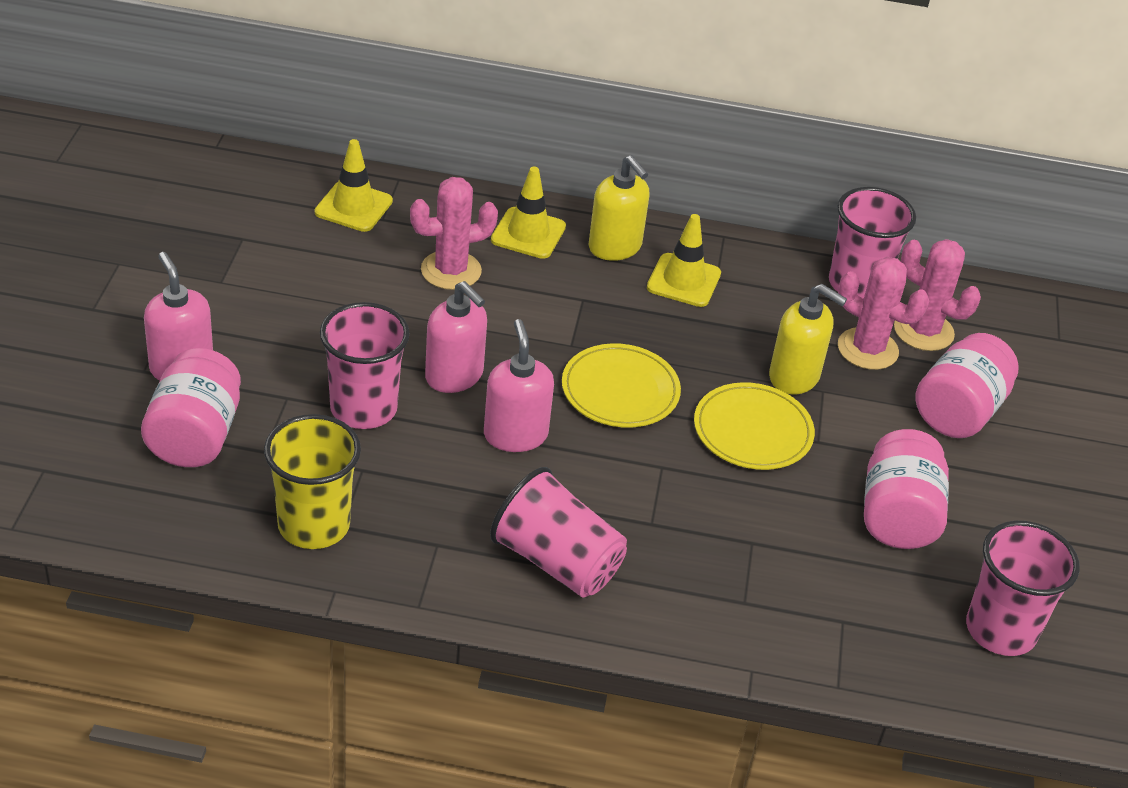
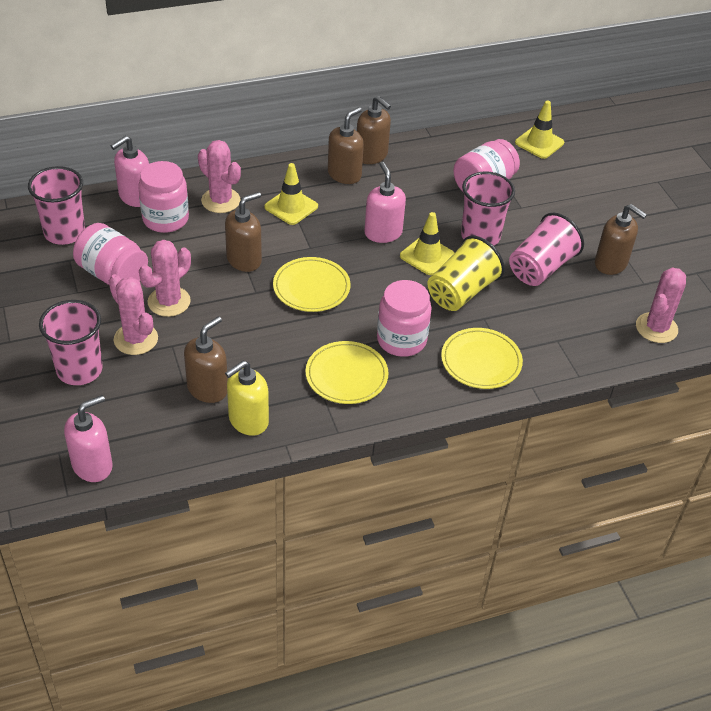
brown soap dispenser: 0 -> 5
pink cactus: 3 -> 4
pink jar: 3 -> 4
yellow plate: 2 -> 3
yellow soap dispenser: 2 -> 1

